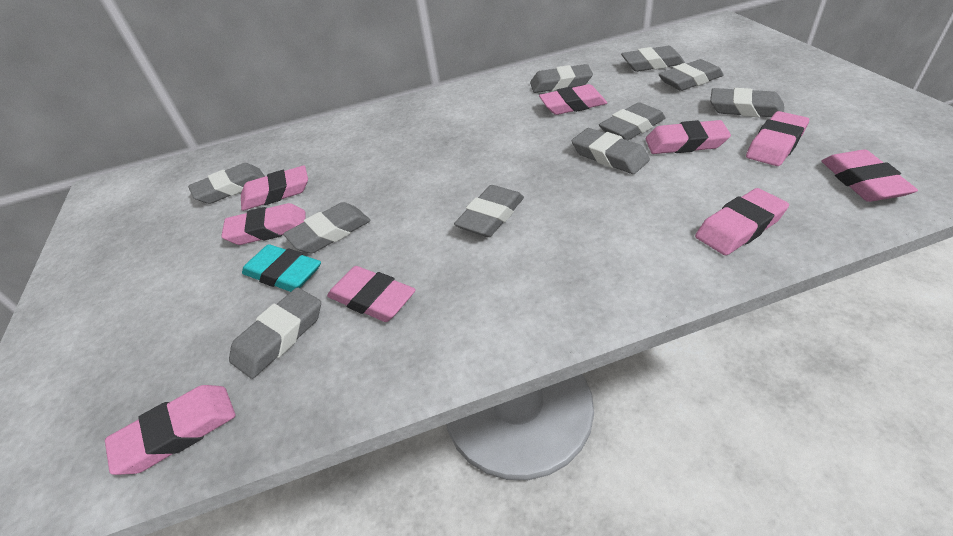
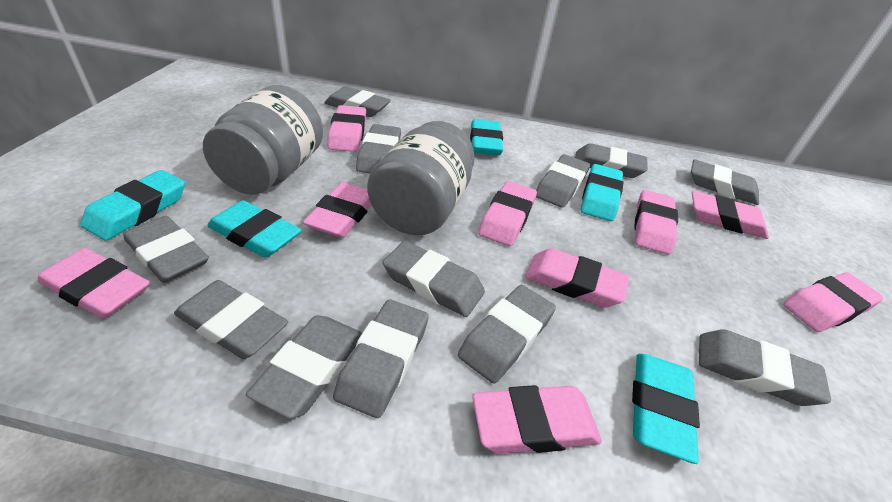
grey eraser: 10 -> 12
grey jar: 0 -> 2
turquoise eraser: 1 -> 5

